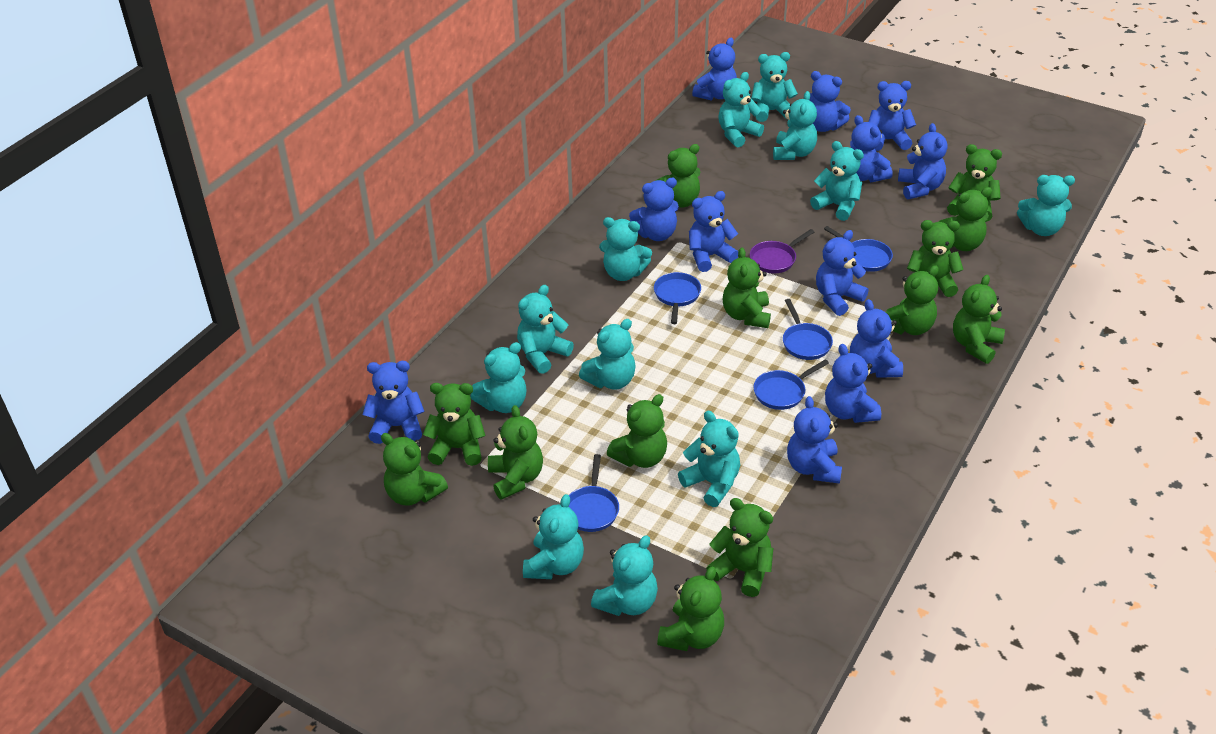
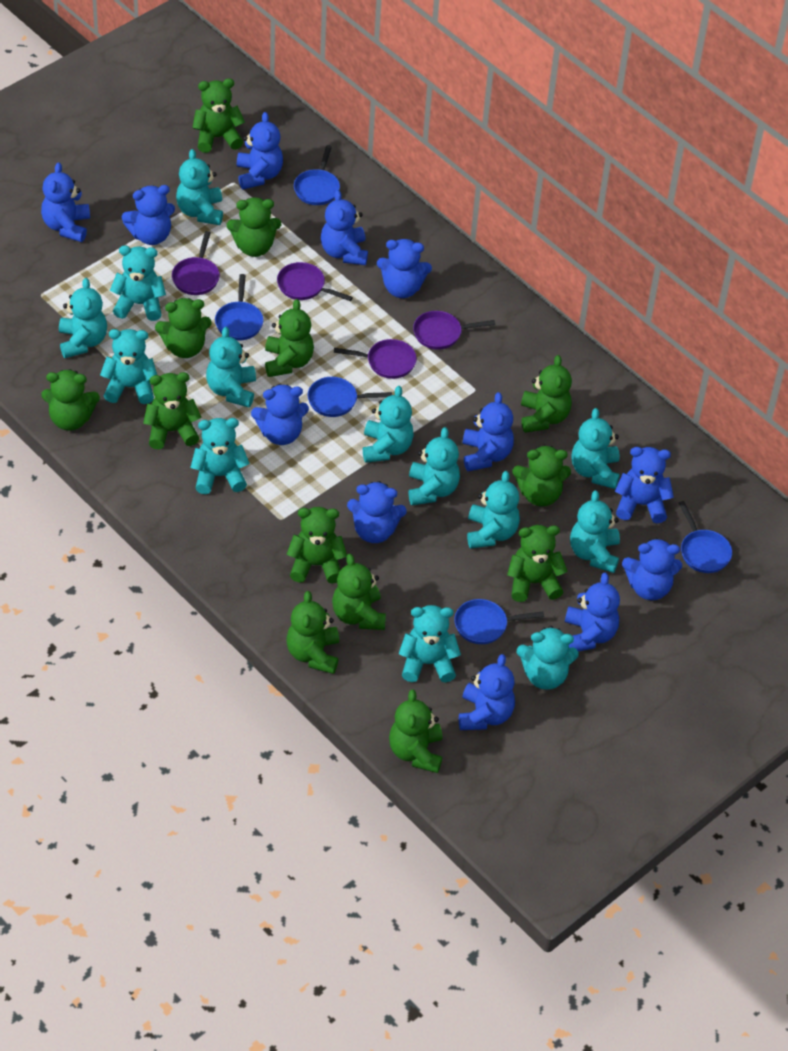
purple pan: 1 -> 4
turquoise teddy bear: 12 -> 13

